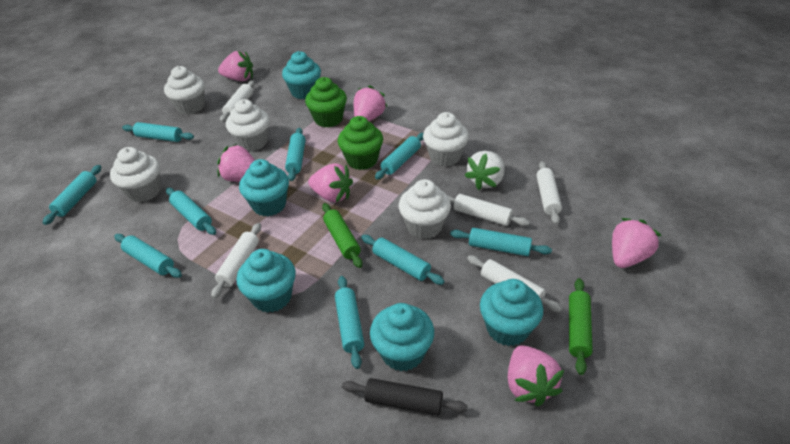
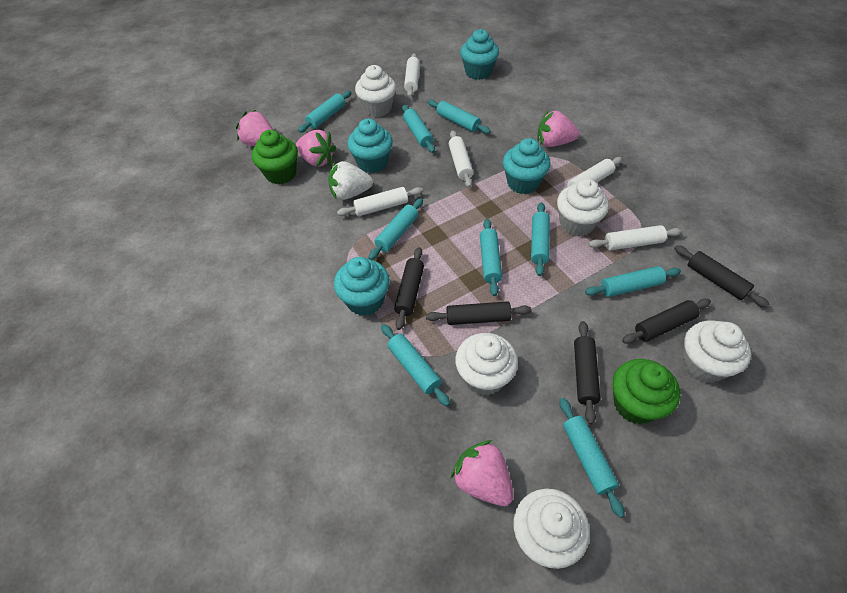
black rolling pin: 1 -> 5
green rolling pin: 2 -> 0
pink strawberry: 6 -> 4
turquoise cupcake: 5 -> 4

